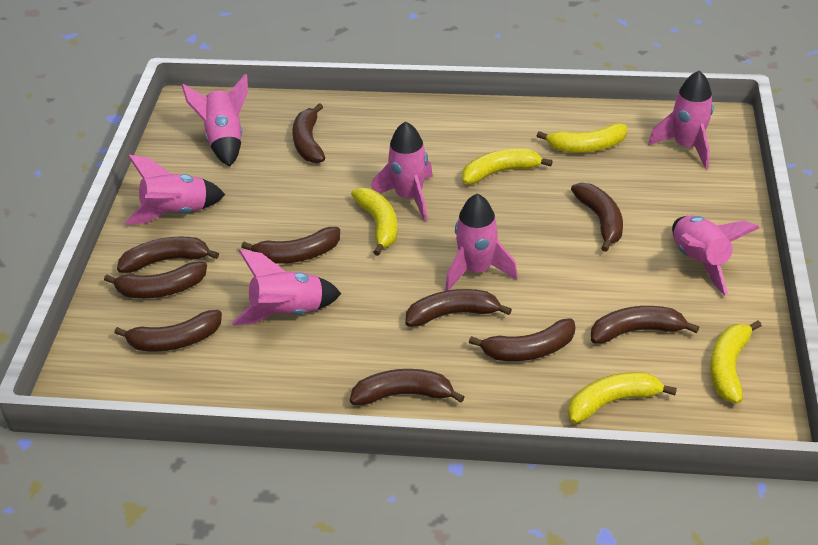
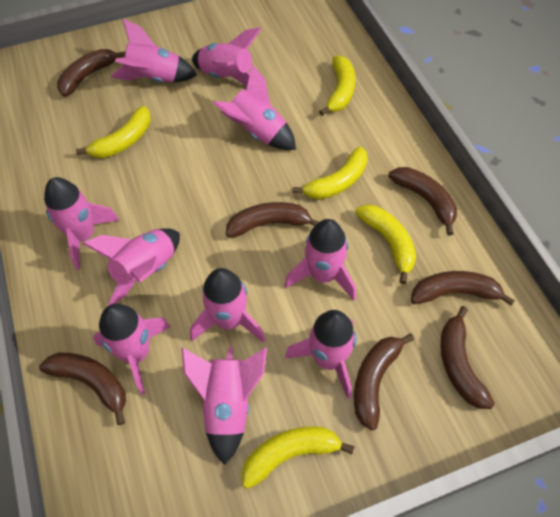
brown banana: 10 -> 7
pink rocket: 7 -> 10

